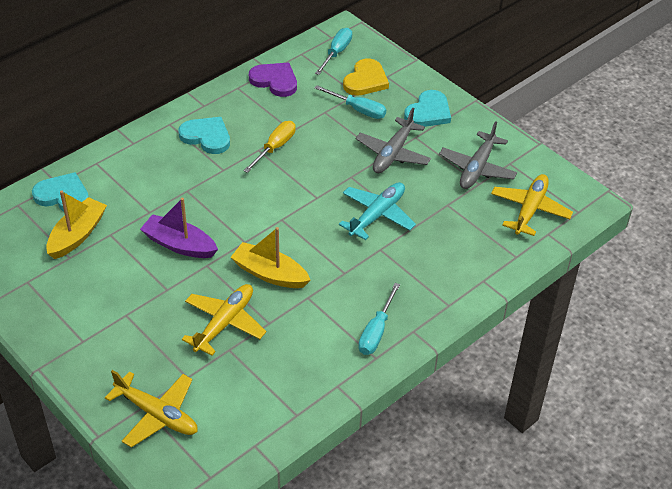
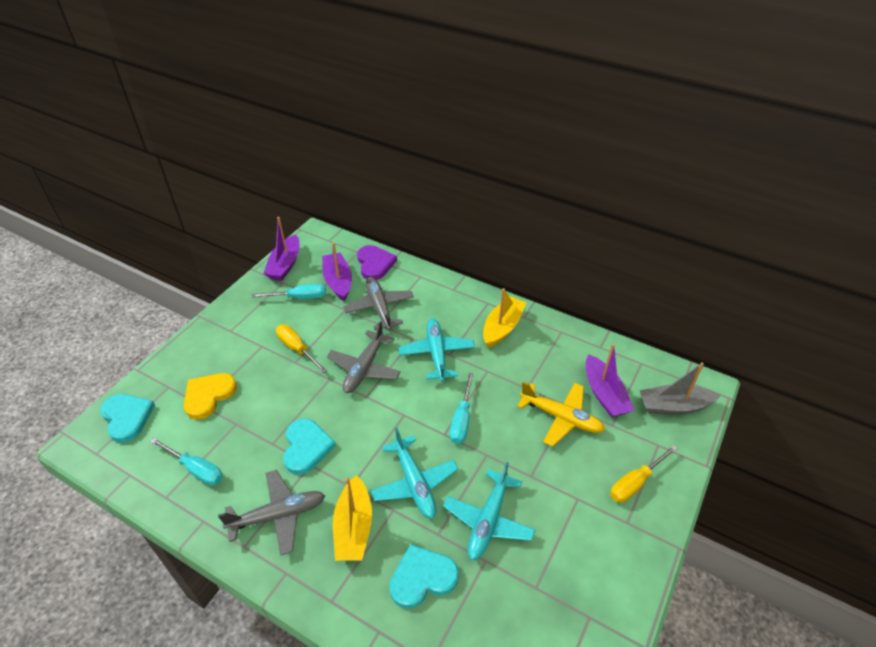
grey boat: 0 -> 1
grey plane: 2 -> 3
purple boat: 1 -> 3
turquoise plane: 1 -> 3
yellow plane: 3 -> 1
yellow screwdriver: 1 -> 2

